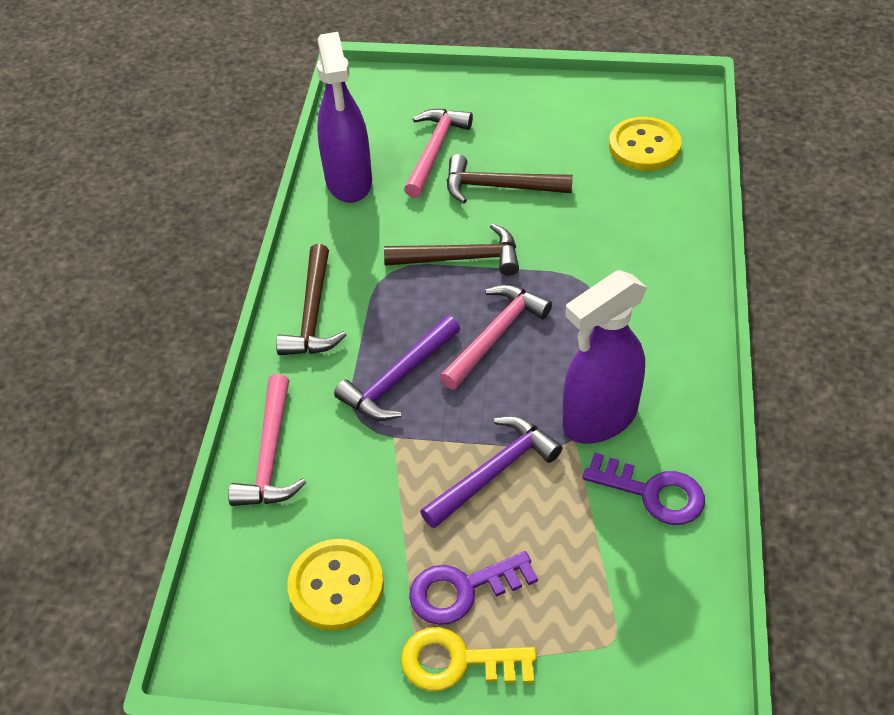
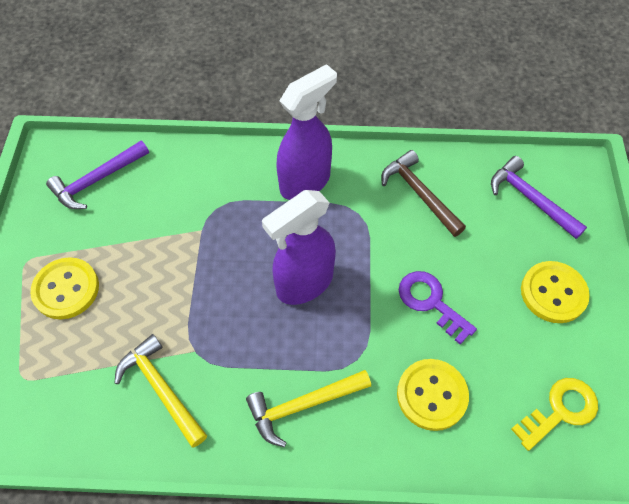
brown hammer: 3 -> 1
pink hammer: 3 -> 0
purple key: 2 -> 1
yellow button: 2 -> 3
yellow hammer: 0 -> 2

